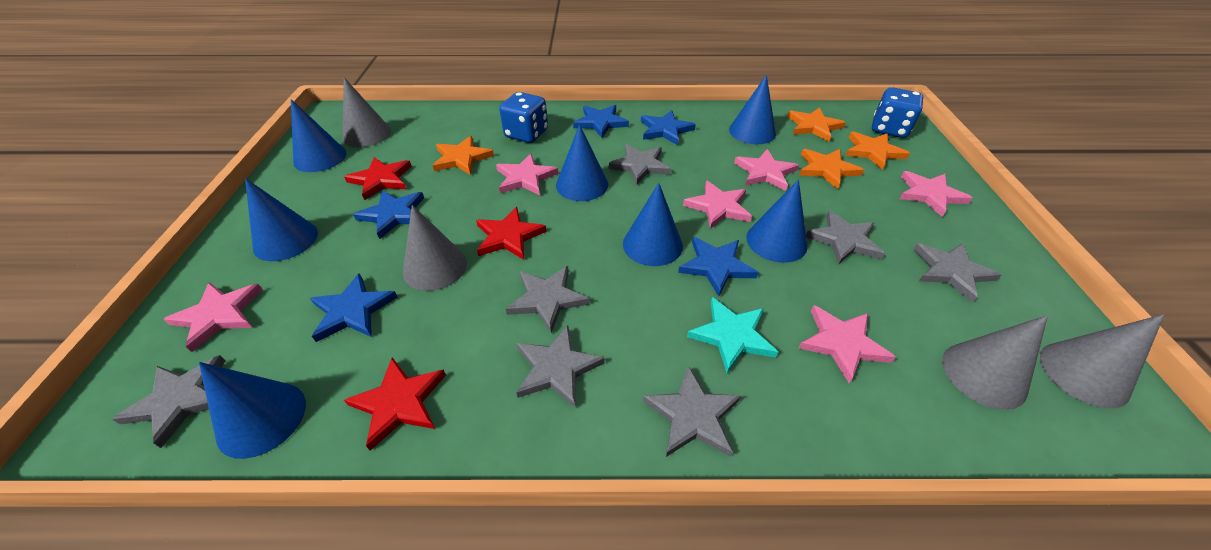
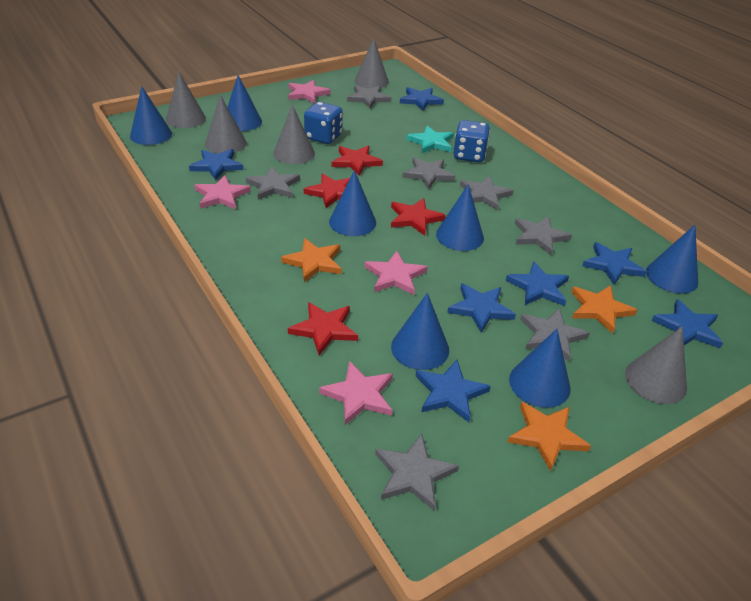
blue star: 5 -> 7
grey cone: 4 -> 5
orange star: 4 -> 3
pink star: 6 -> 4
red star: 3 -> 4

